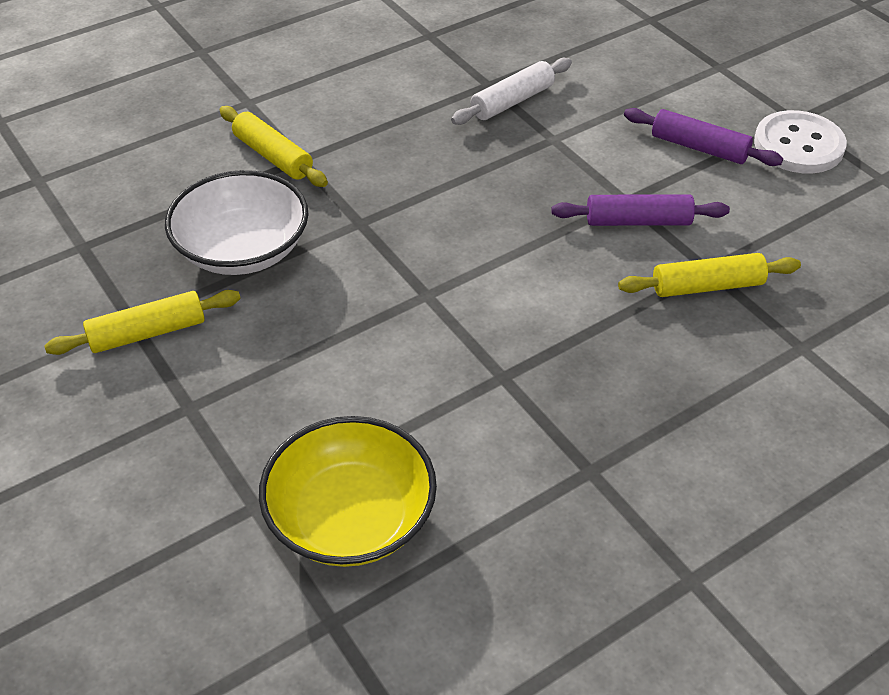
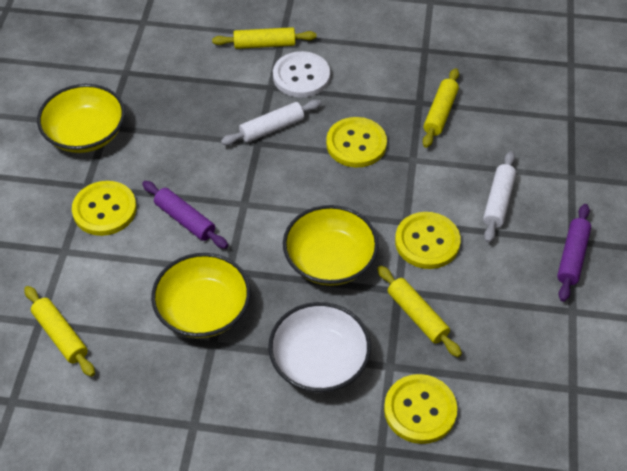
white rolling pin: 1 -> 2
yellow bowl: 1 -> 3
yellow button: 0 -> 4
yellow rolling pin: 3 -> 4

